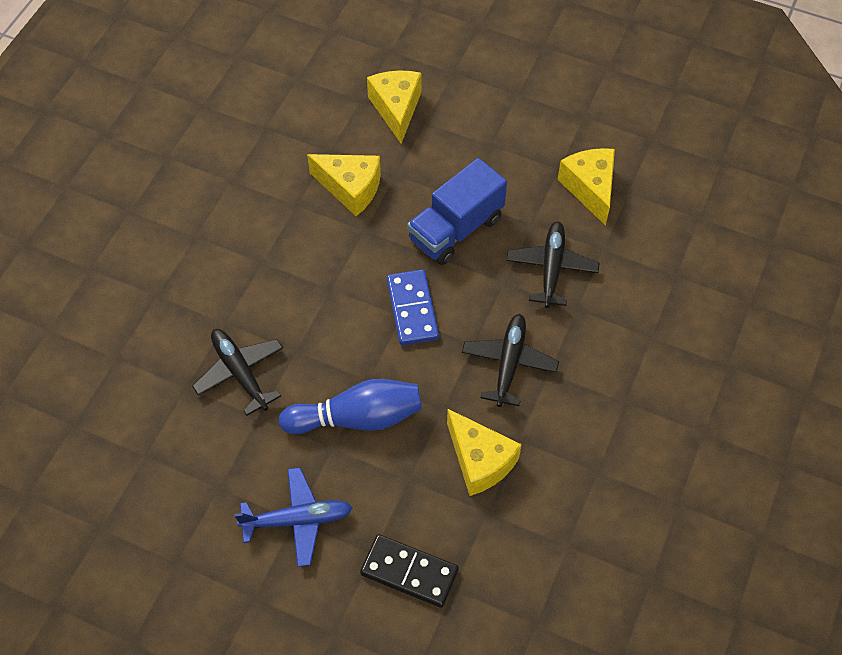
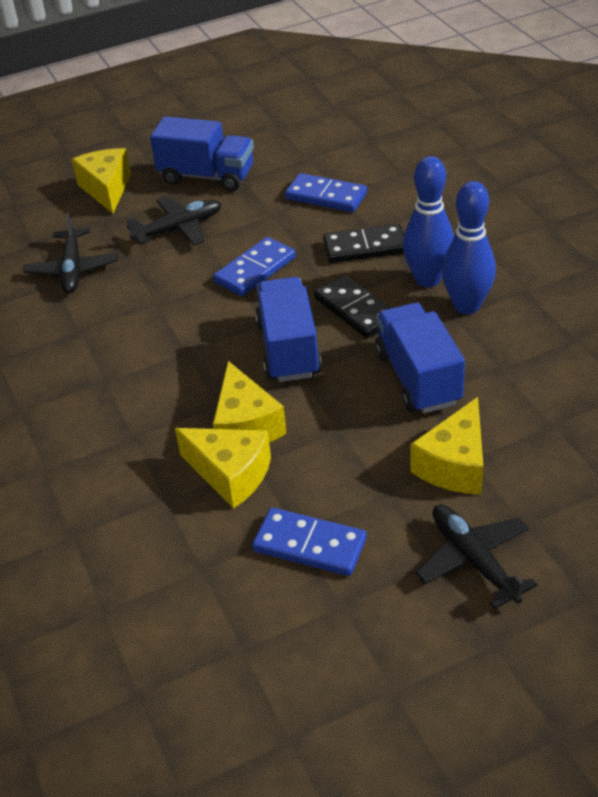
black domino: 1 -> 2
blue bowling pin: 1 -> 2
blue domino: 1 -> 3
blue plane: 1 -> 0
blue truck: 1 -> 3

